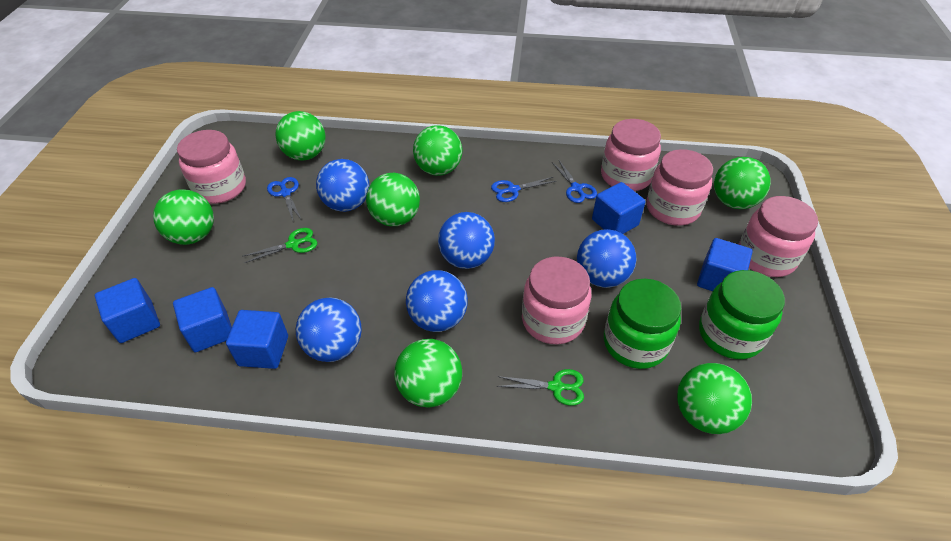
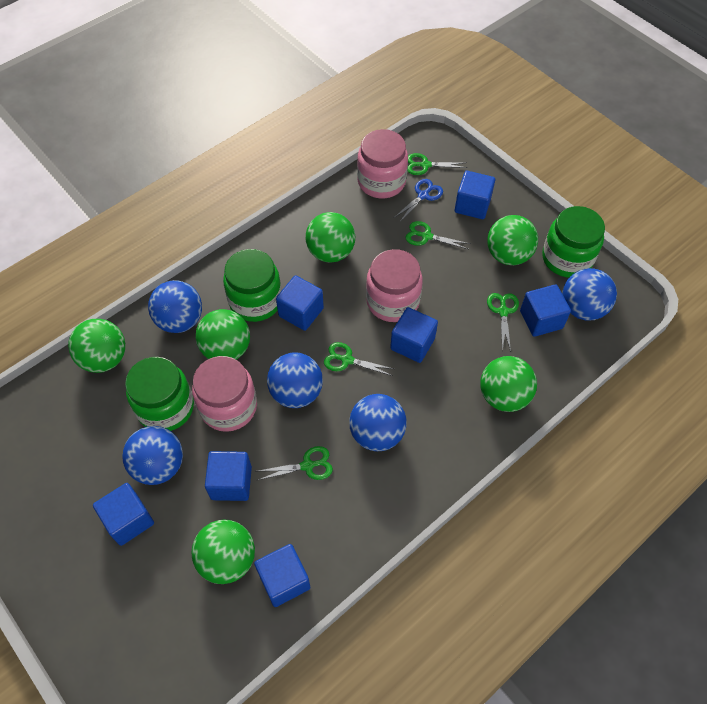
blue cube: 5 -> 7
blue scissors: 3 -> 1
green ball: 7 -> 6
green jar: 2 -> 3
green scissors: 2 -> 5
pink jar: 5 -> 3

